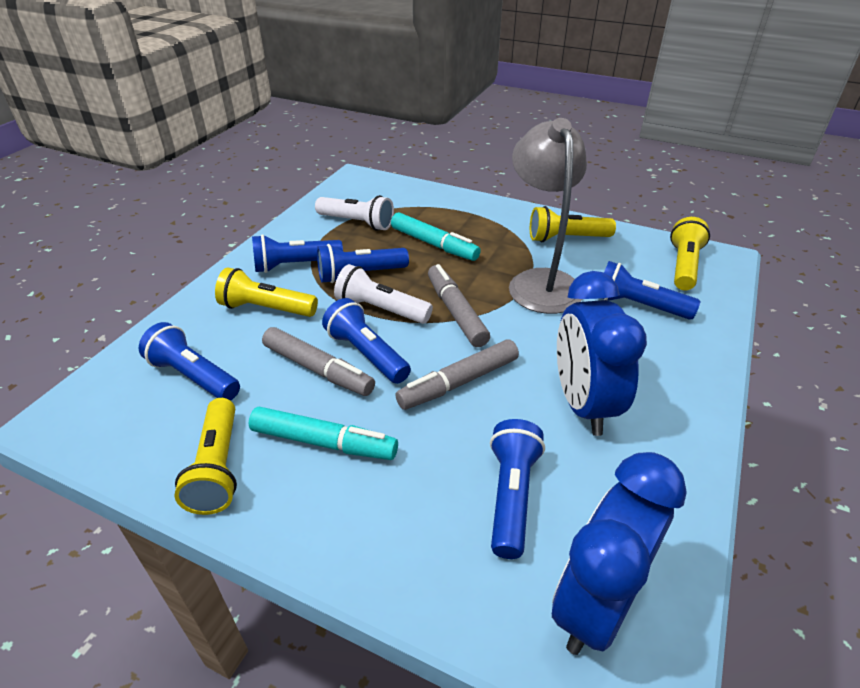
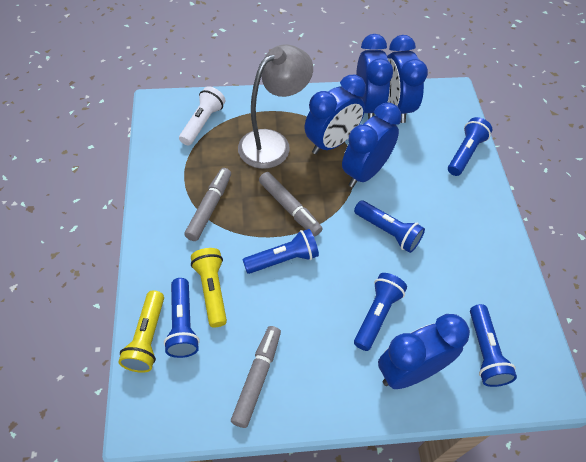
blue clock: 2 -> 5
turquoise marker: 2 -> 0
white flashlight: 2 -> 1
yellow flashlight: 4 -> 2

